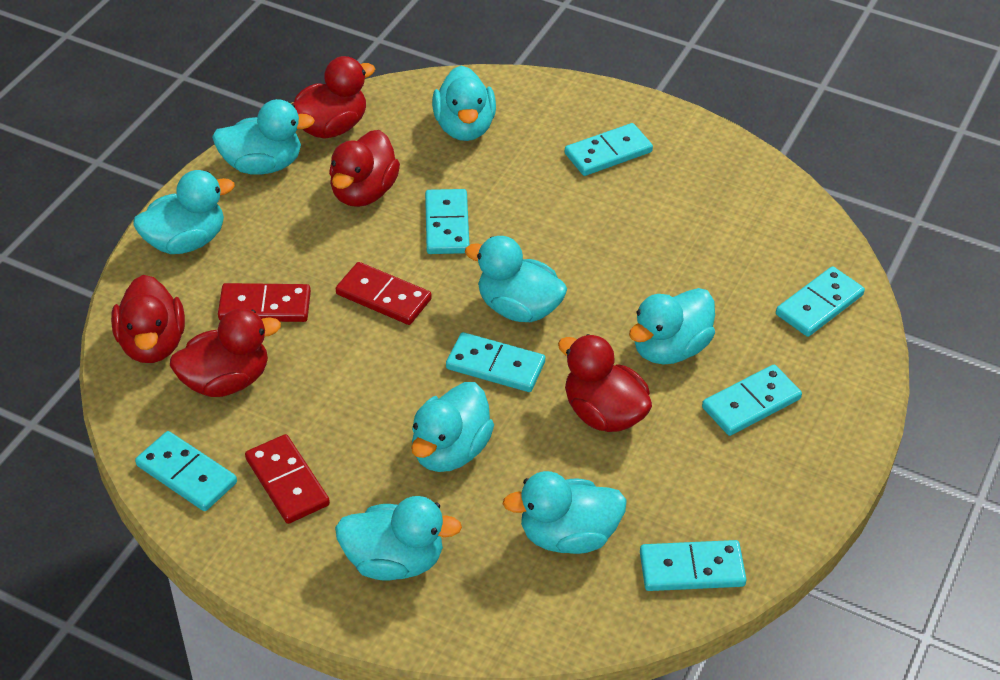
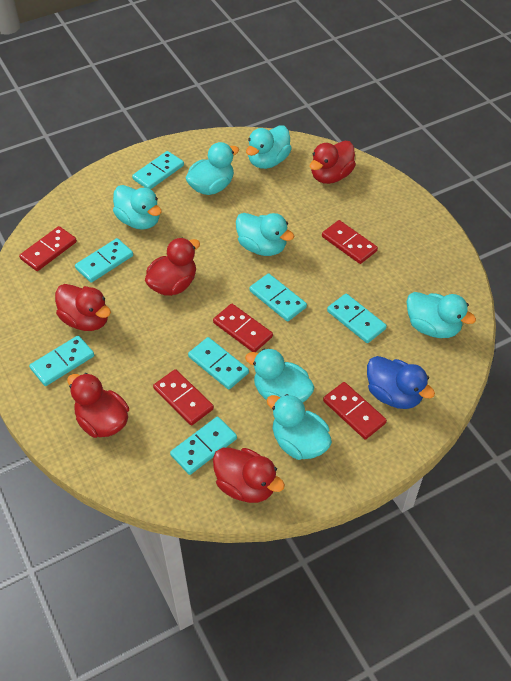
blue duck: 0 -> 1
red domino: 3 -> 5
turquoise duck: 8 -> 7

